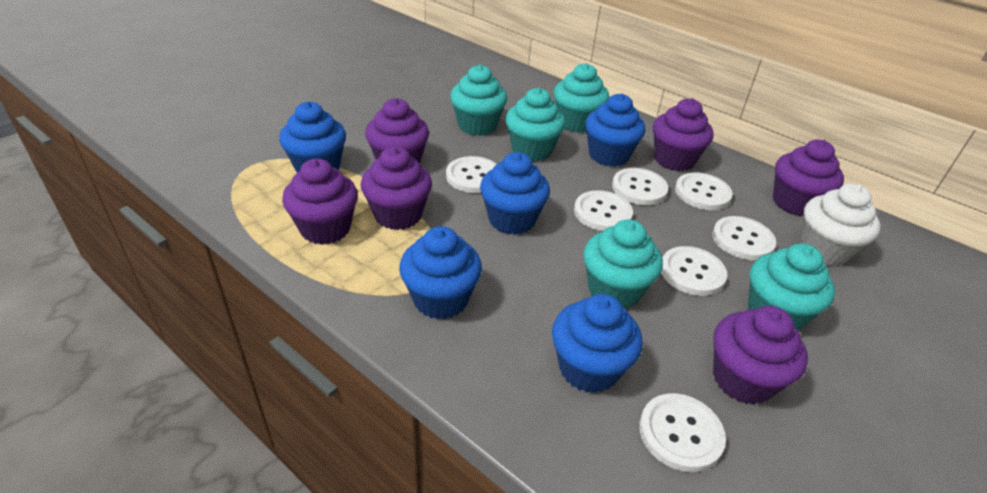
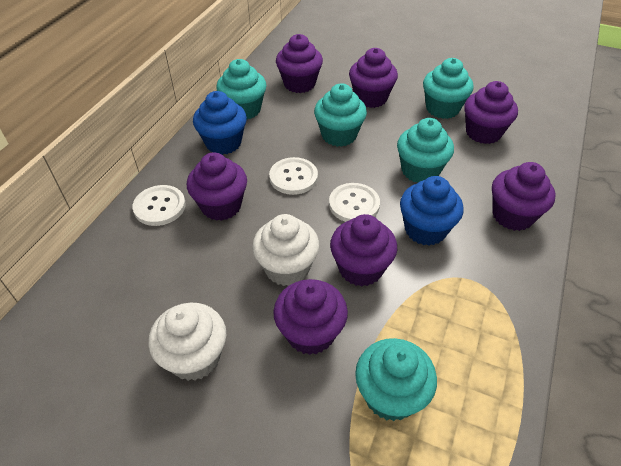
blue cupcake: 5 -> 2
purple cupcake: 6 -> 7
white button: 7 -> 3
white cupcake: 1 -> 2

